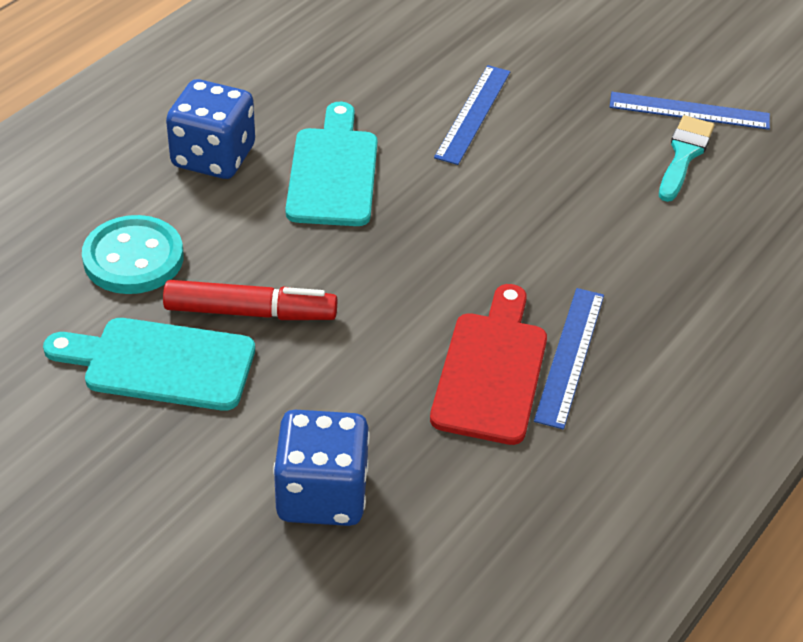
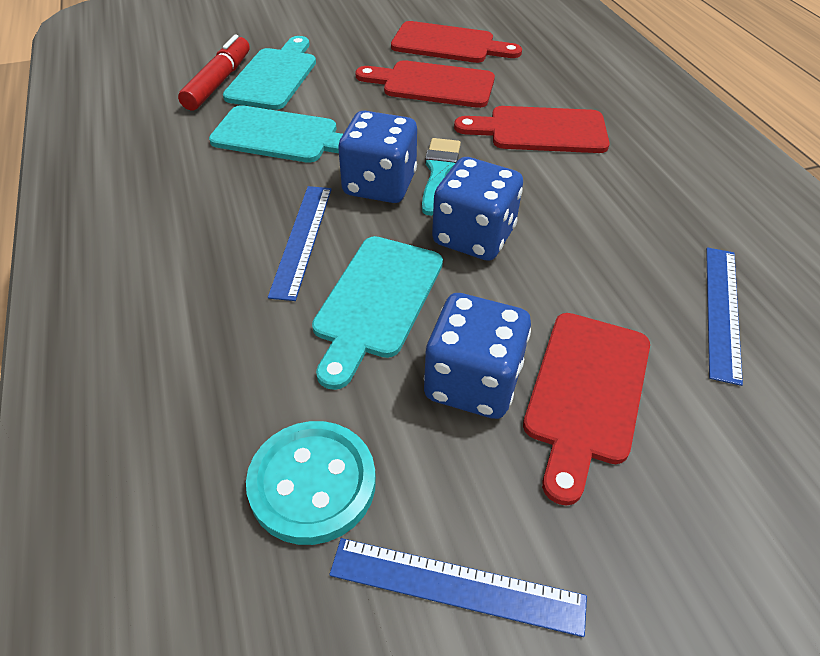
blue dice: 2 -> 3
red cutting board: 1 -> 4
turquoise cutting board: 2 -> 3

